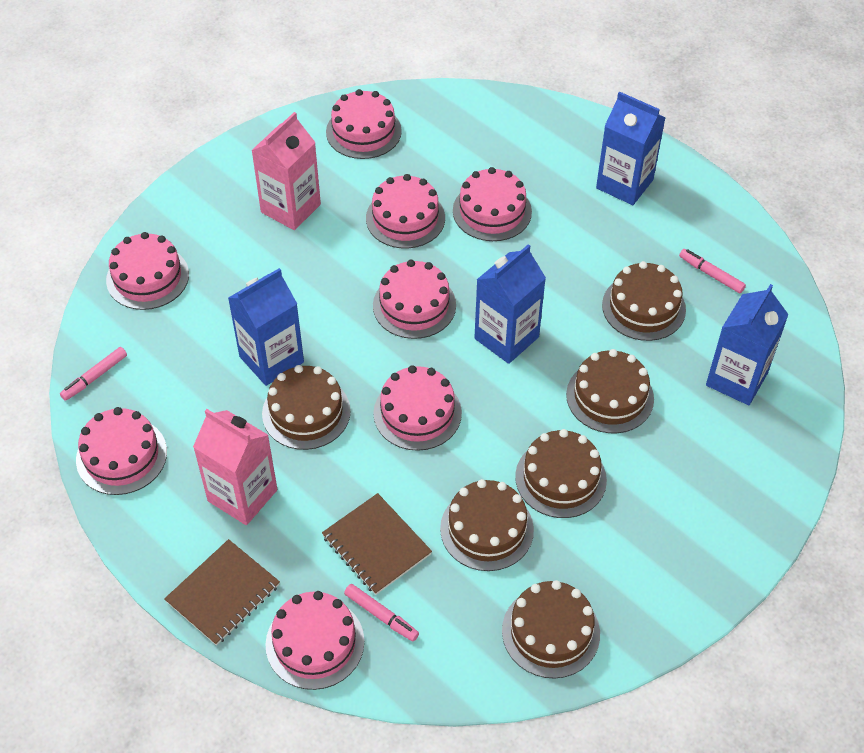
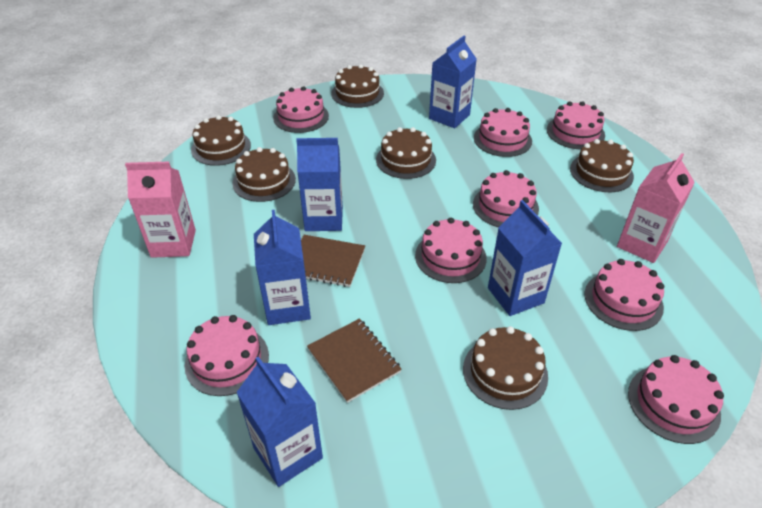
blue carton: 4 -> 5
pink marker: 3 -> 0

